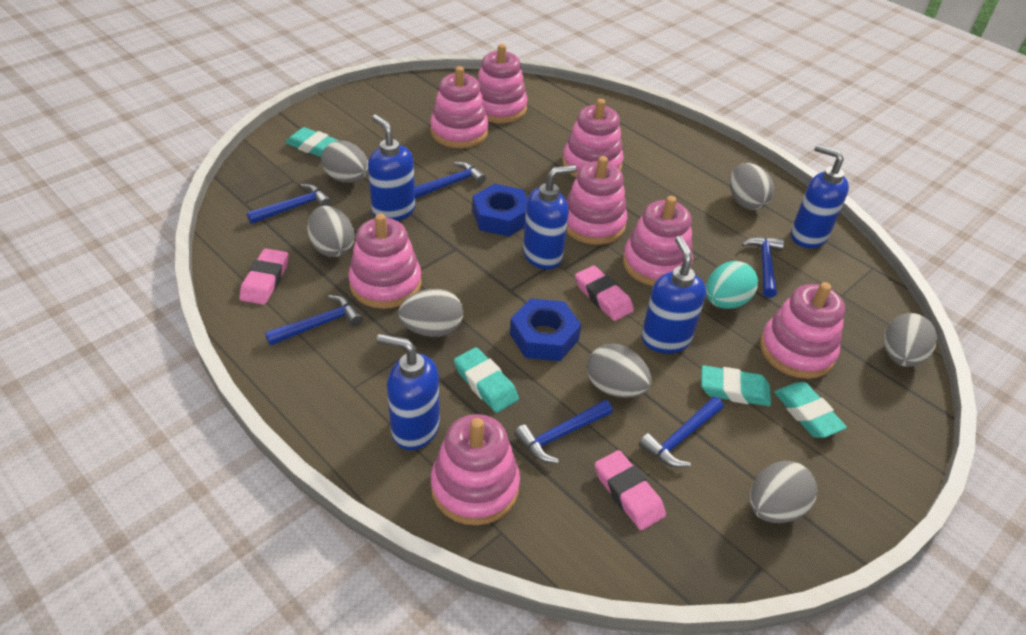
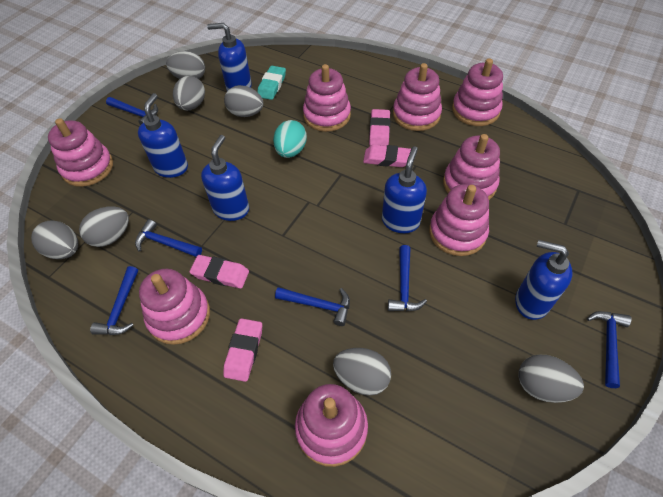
blue nut: 2 -> 0
pink eraser: 3 -> 4
turquoise eraser: 4 -> 1

